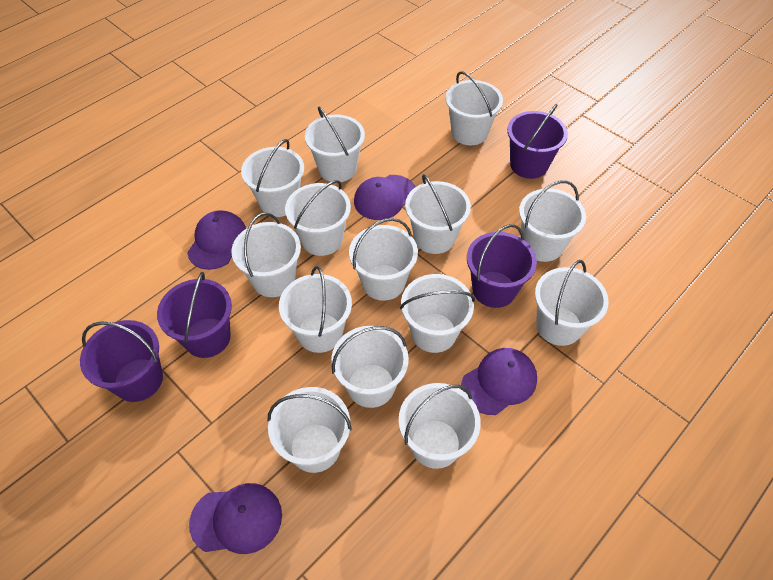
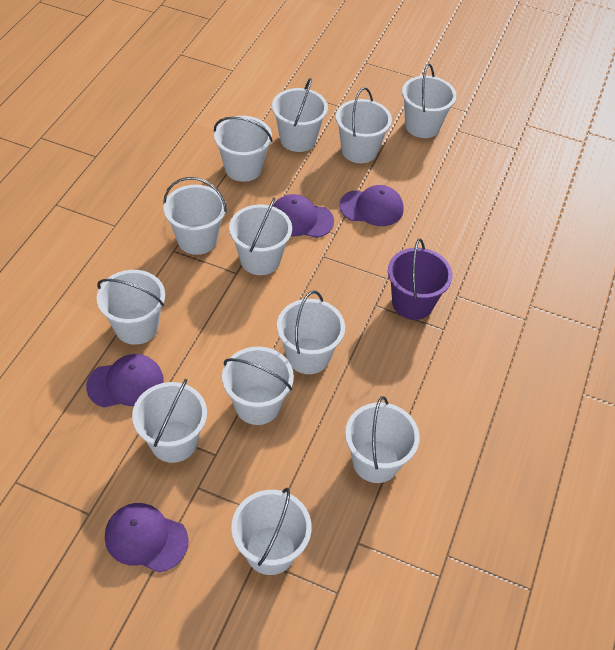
purple bucket: 4 -> 1
white bucket: 14 -> 12

